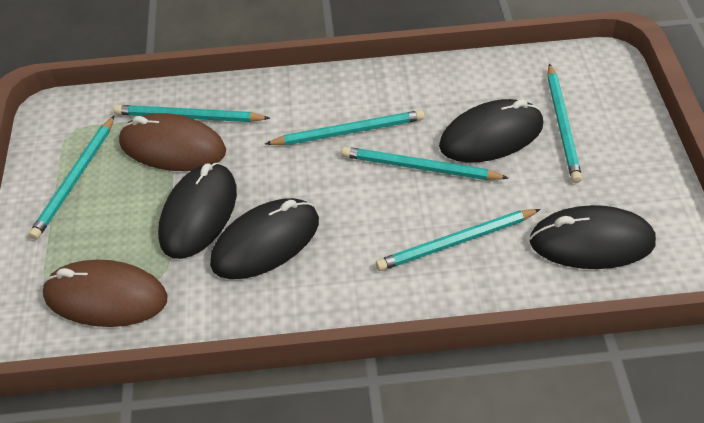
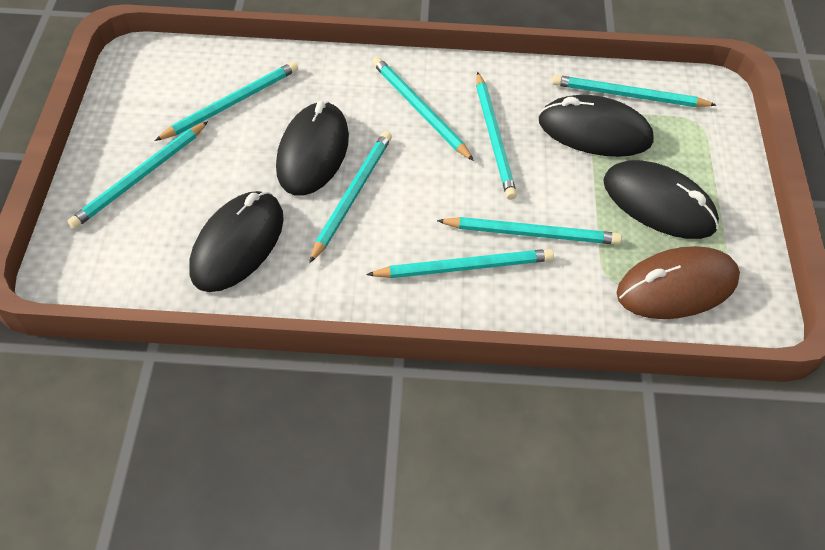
brown mouse: 2 -> 1
turquoise pencil: 6 -> 8

